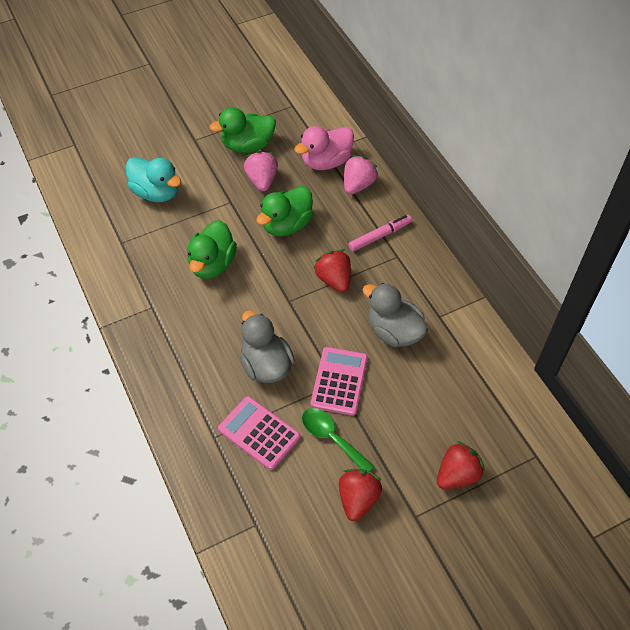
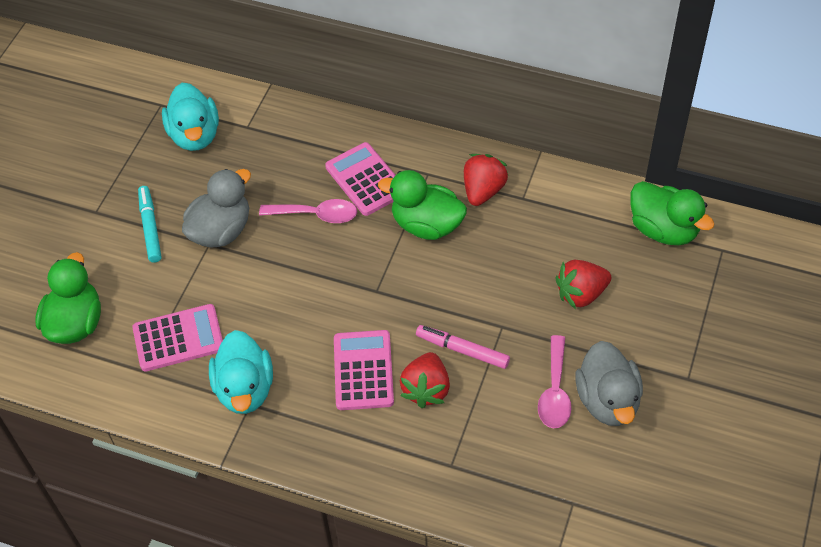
green spoon: 1 -> 0
pink calculator: 2 -> 3
pink duck: 1 -> 0
pink spoon: 0 -> 2
pink strawberry: 2 -> 0
turquoise duck: 1 -> 2
turquoise marker: 0 -> 1

